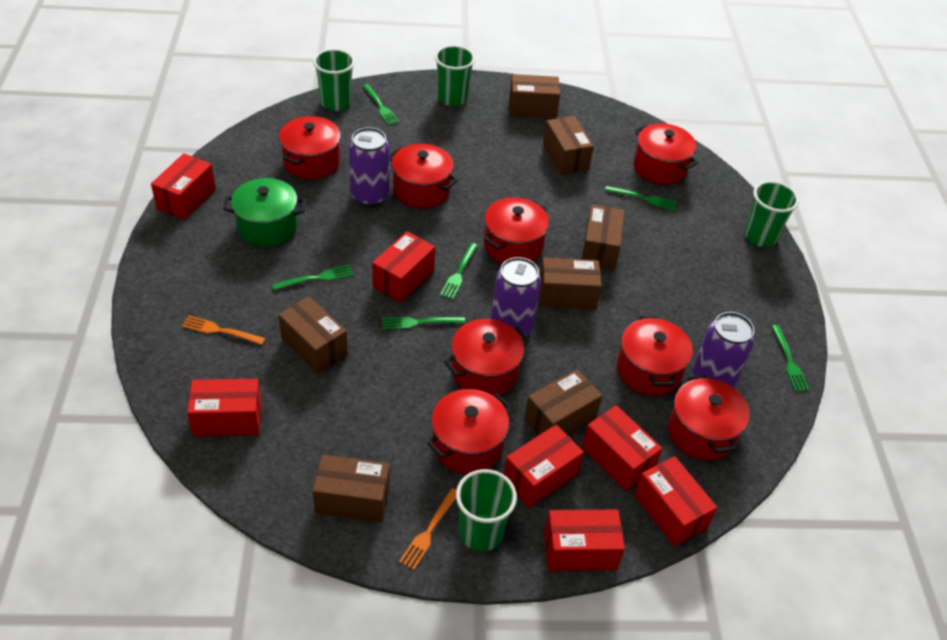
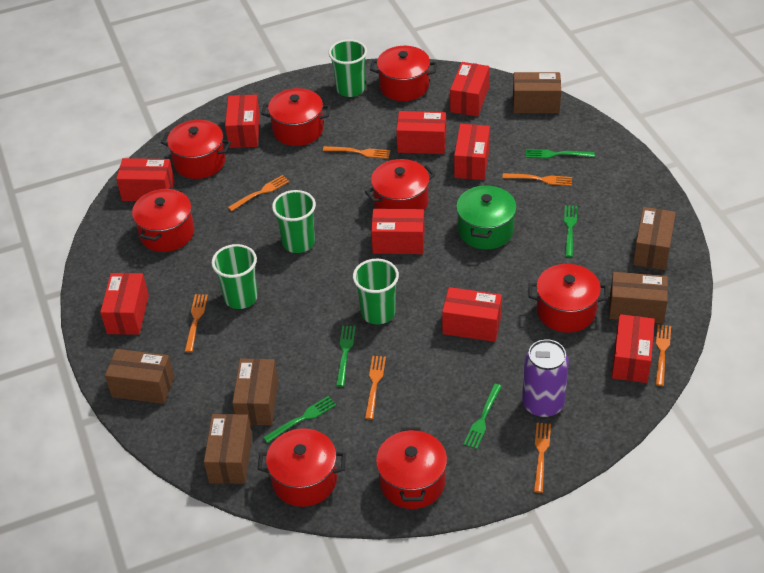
brown box: 7 -> 6
green fork: 6 -> 5
orange fork: 2 -> 7
purple can: 3 -> 1
red box: 7 -> 9

